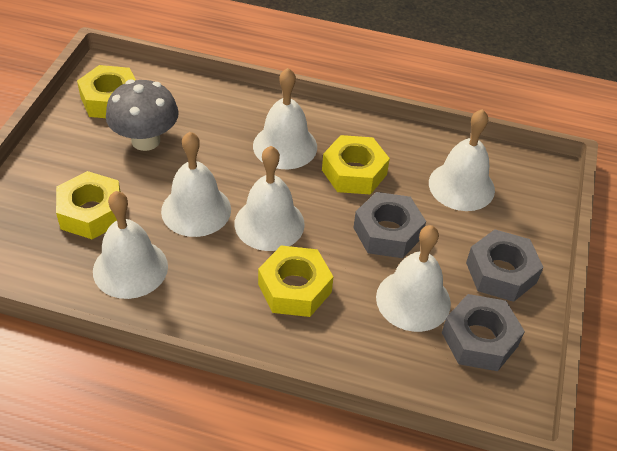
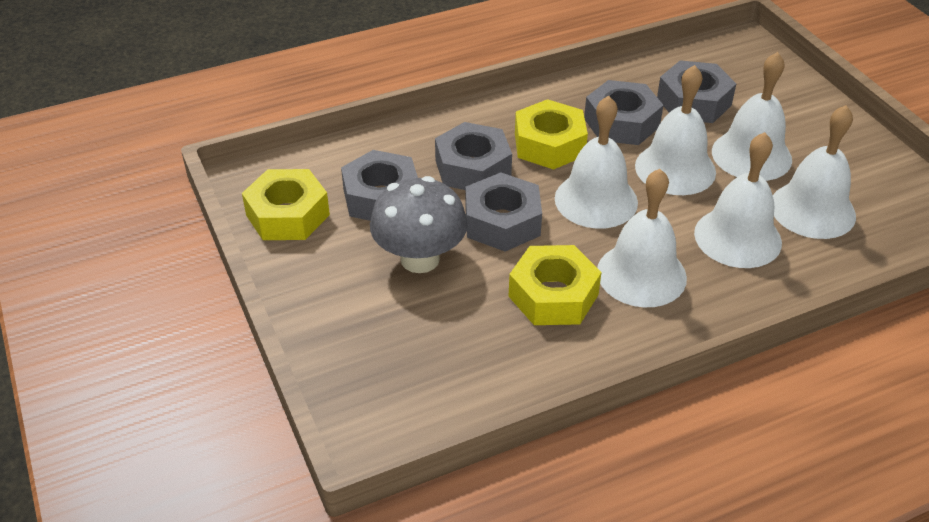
grey nut: 3 -> 5
yellow nut: 4 -> 3

